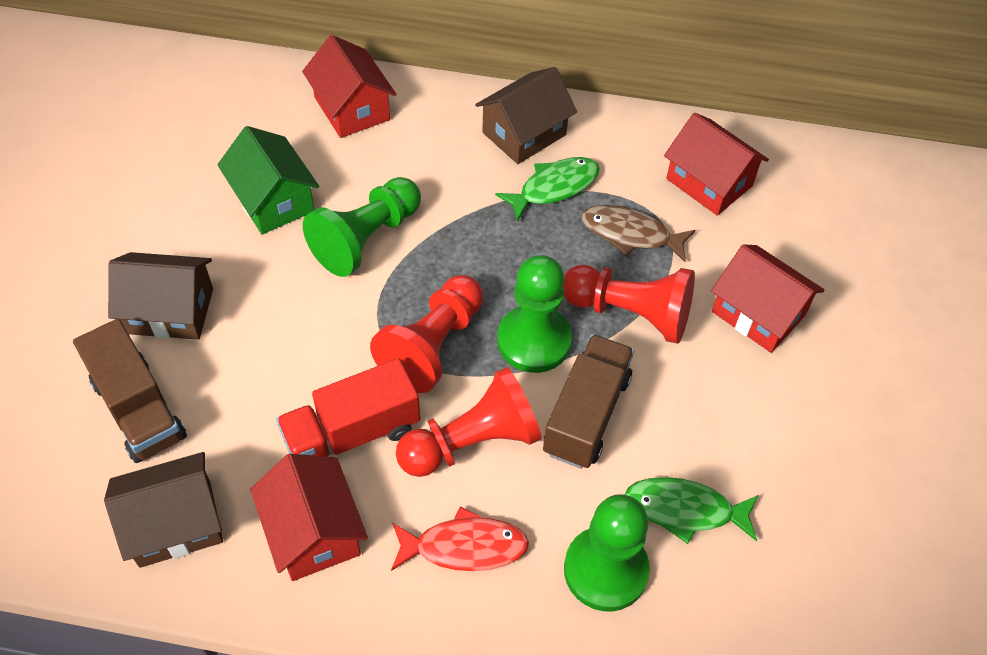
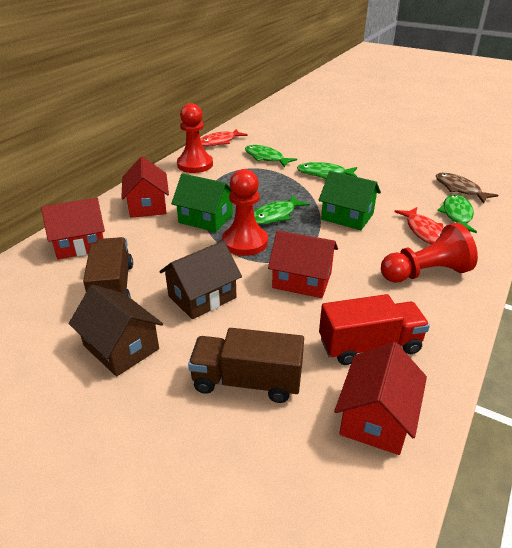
brown house: 3 -> 2
green fish: 2 -> 4
green house: 1 -> 2
green pawn: 3 -> 0
red fish: 1 -> 2

